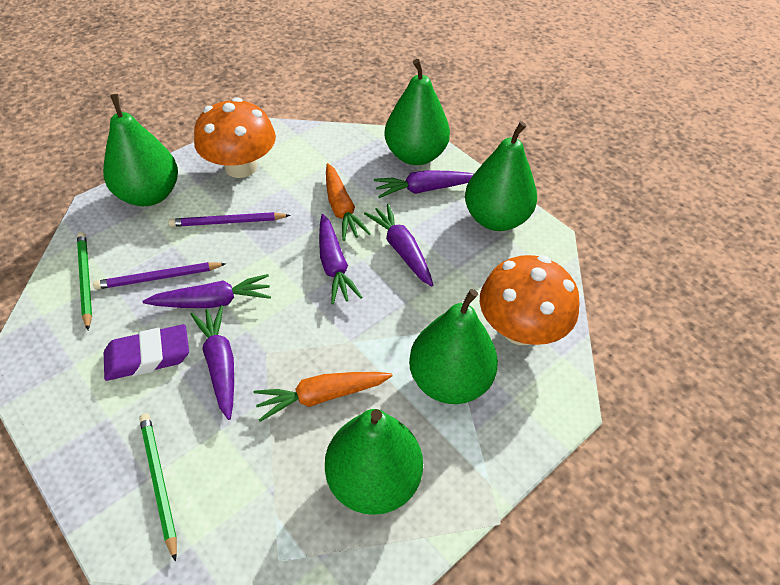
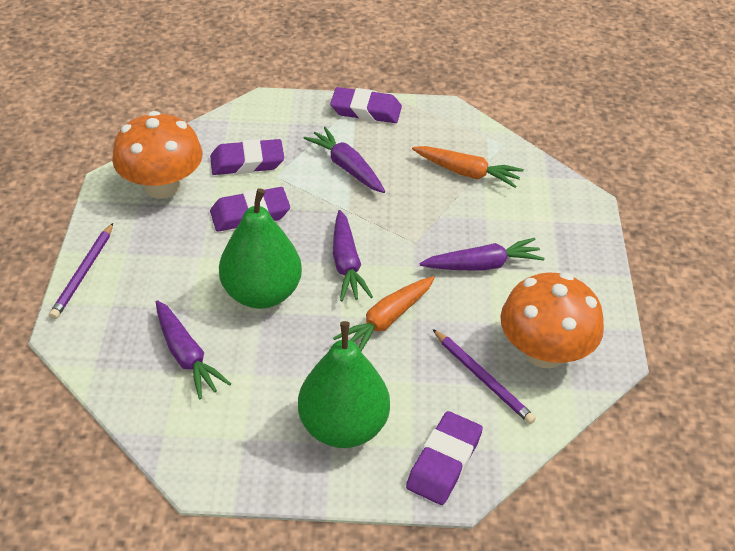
green pear: 5 -> 2
green pencil: 2 -> 0
purple carrot: 5 -> 4
purple eraser: 1 -> 4

